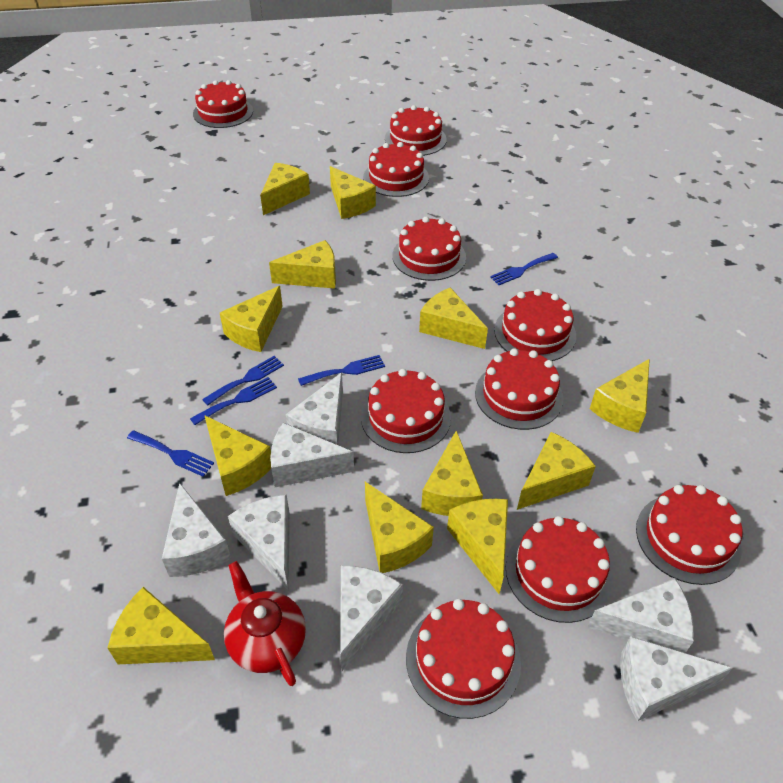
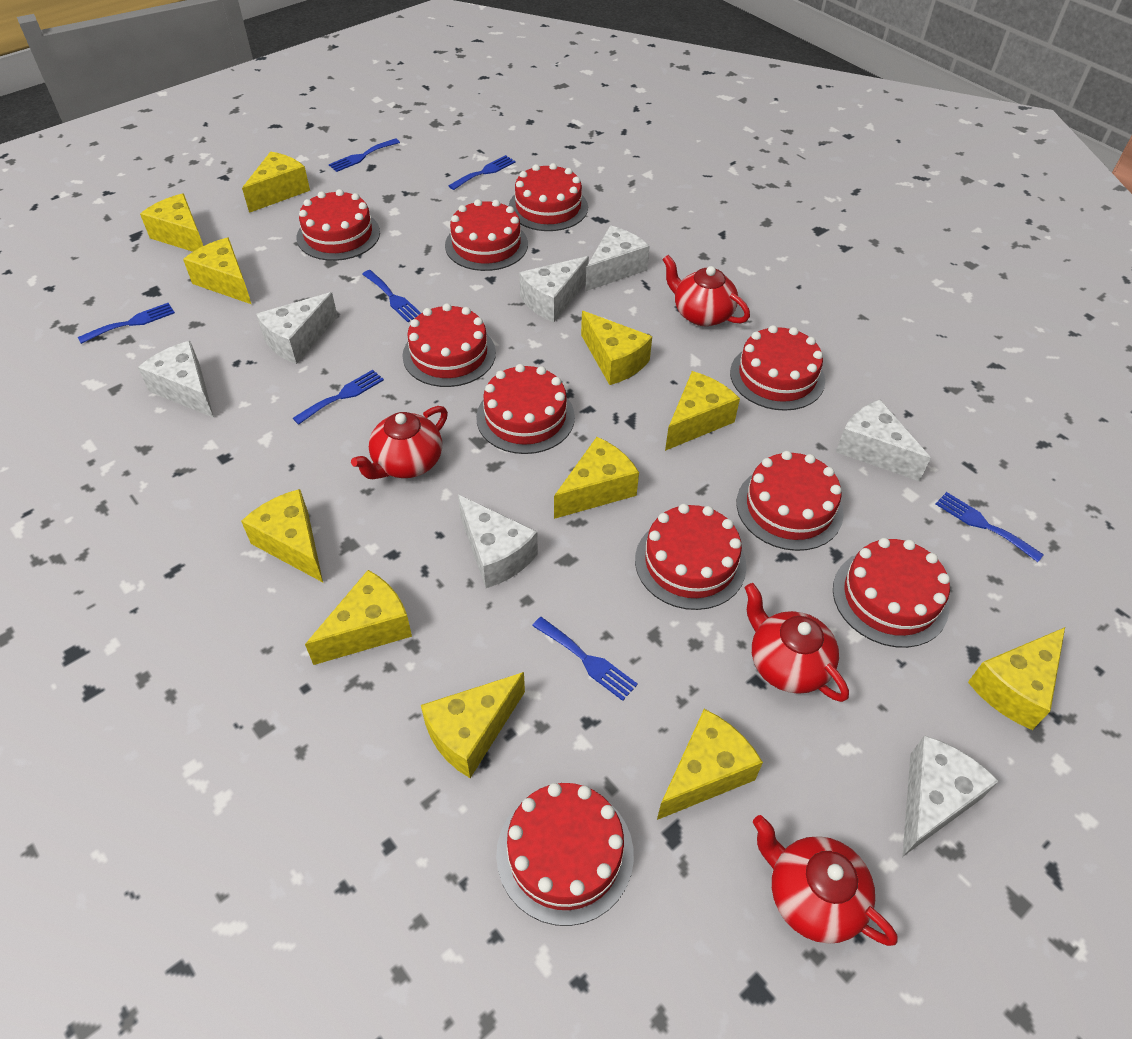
blue fork: 5 -> 7
red teapot: 1 -> 4
yellow cheese: 12 -> 11

